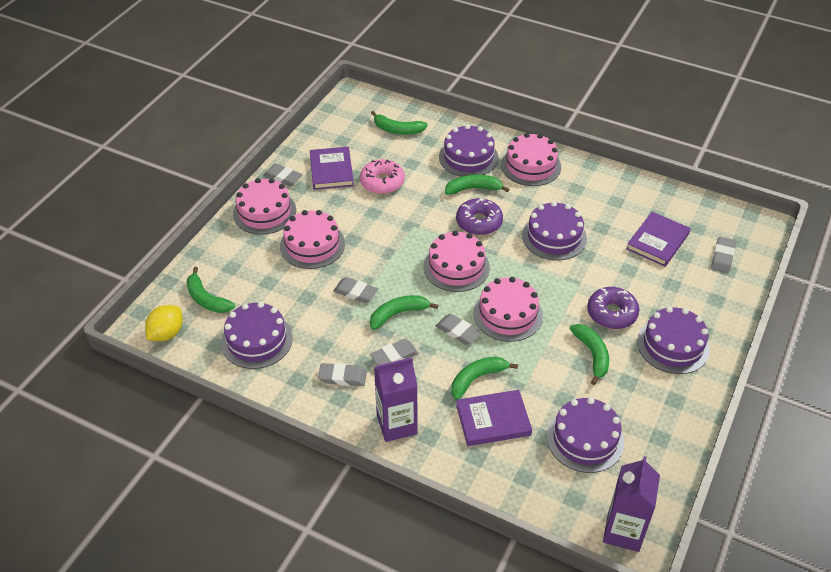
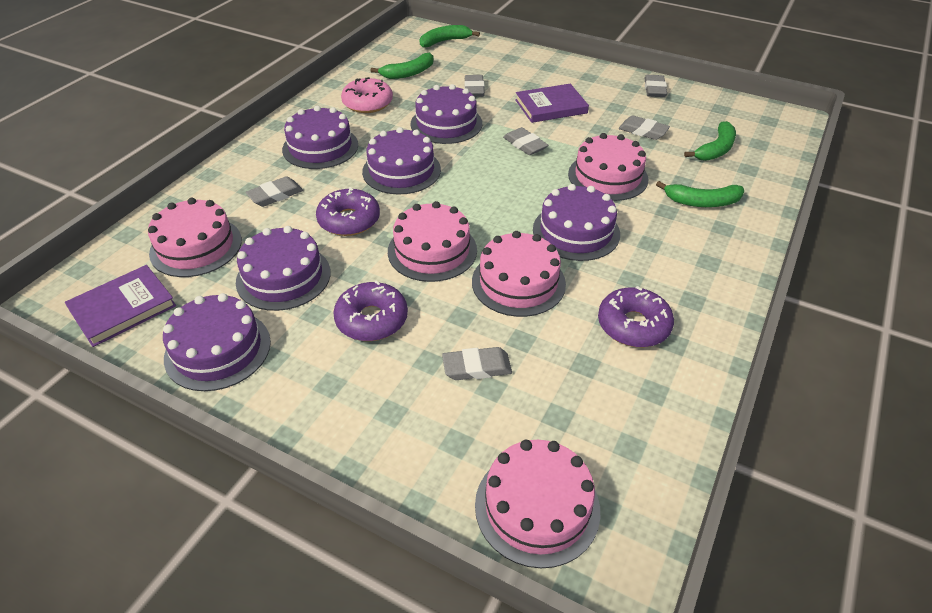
green banana: 6 -> 4
purple book: 3 -> 2
purple cake: 5 -> 6
purple carton: 2 -> 0
purple donut: 2 -> 3
yellow lemon: 1 -> 0

